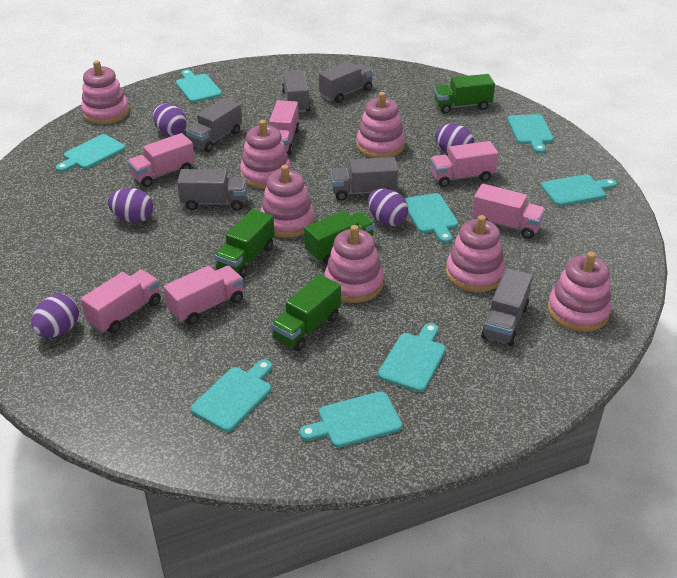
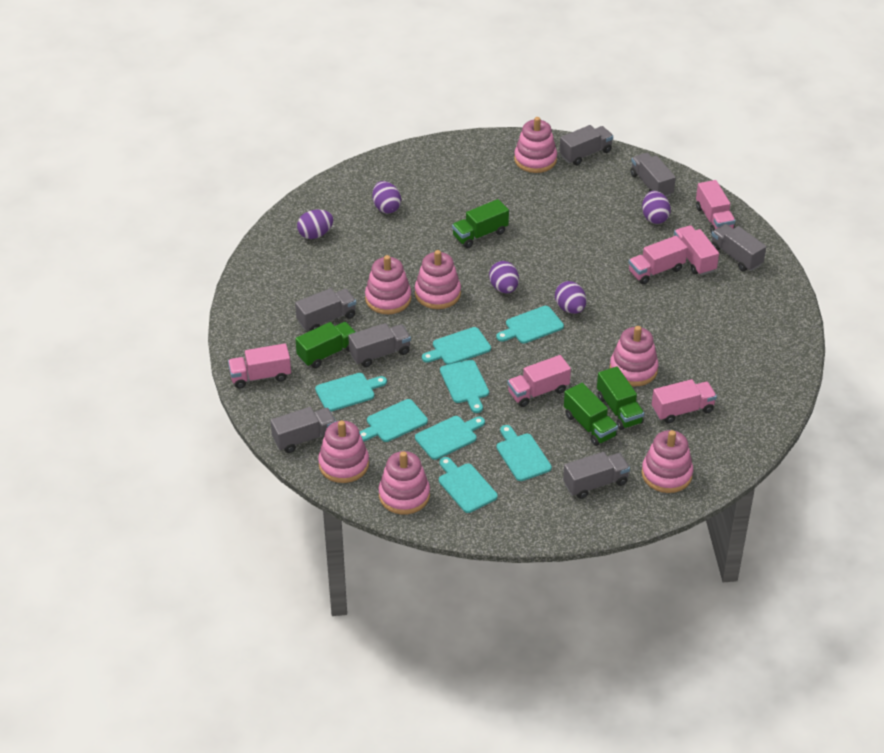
grey truck: 6 -> 7

